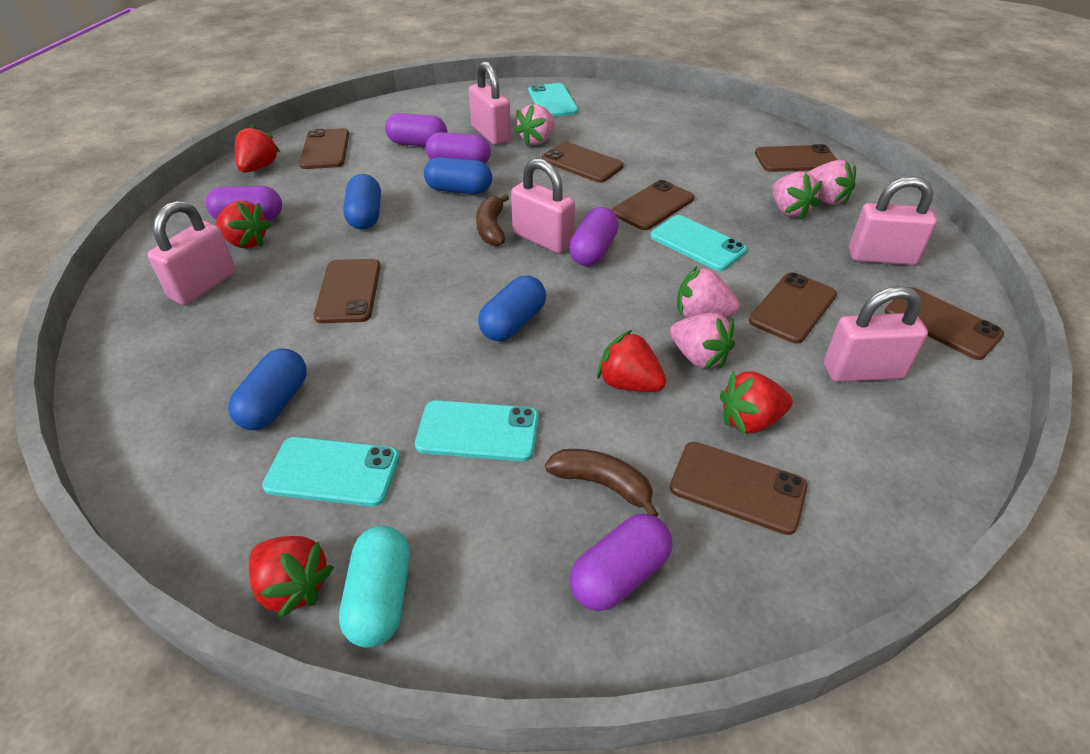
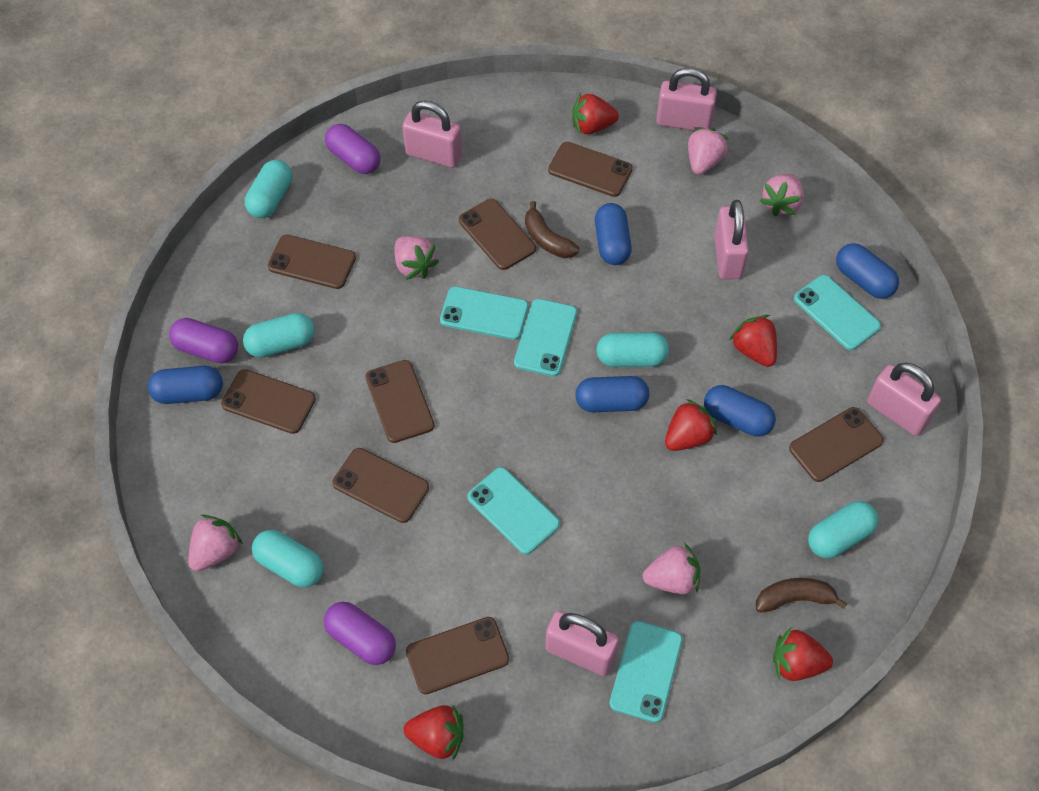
blue capsule: 4 -> 5
purple capsule: 5 -> 3
turquoise capsule: 1 -> 5
turquoise phone: 4 -> 5

